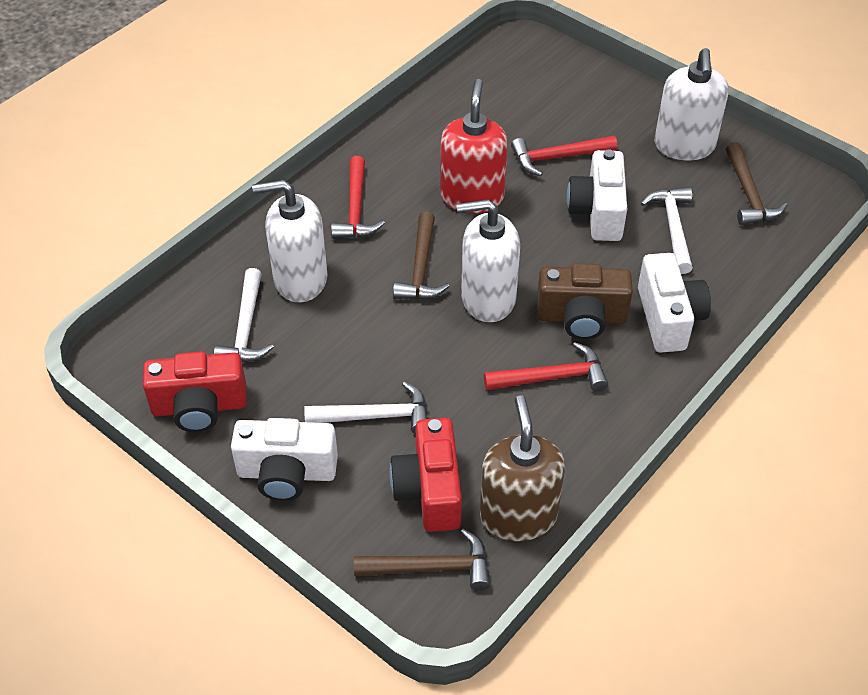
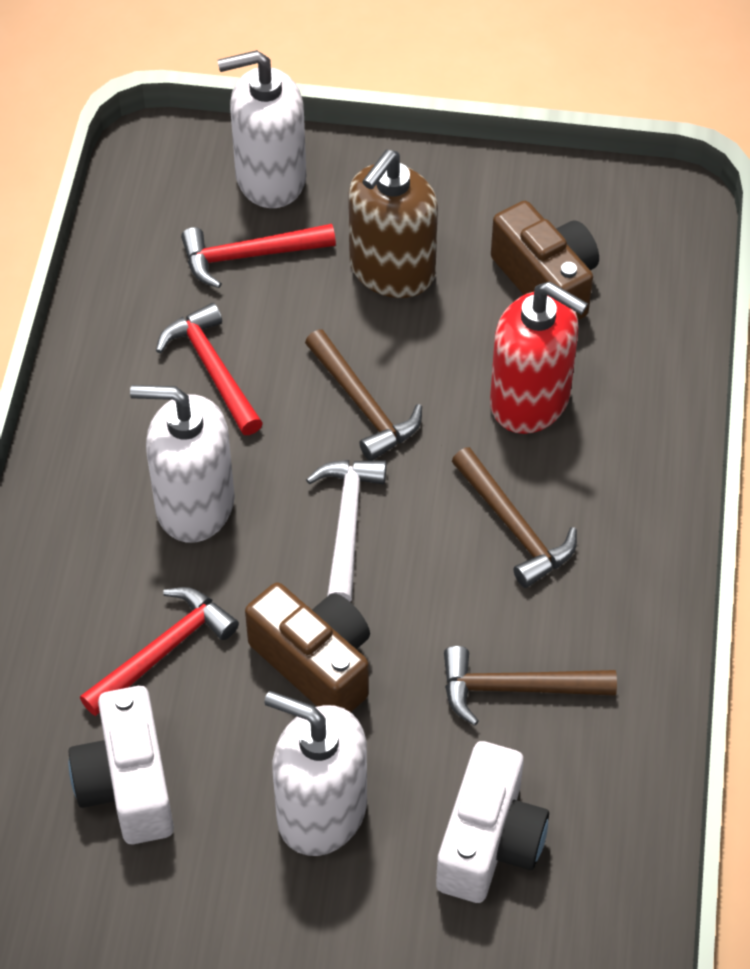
brown camera: 1 -> 2
red camera: 2 -> 0
white camera: 3 -> 2
white hammer: 3 -> 1

